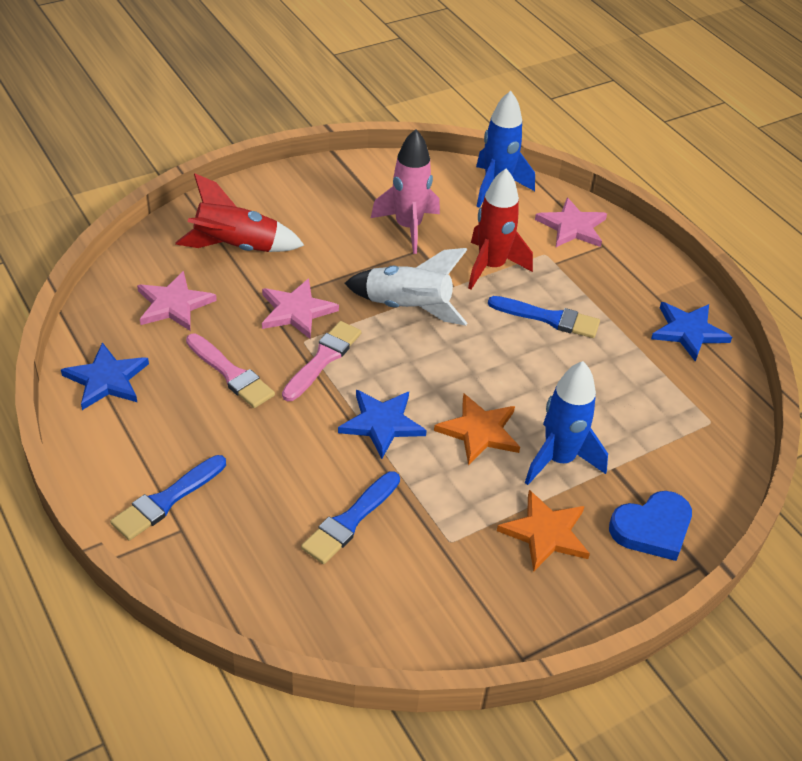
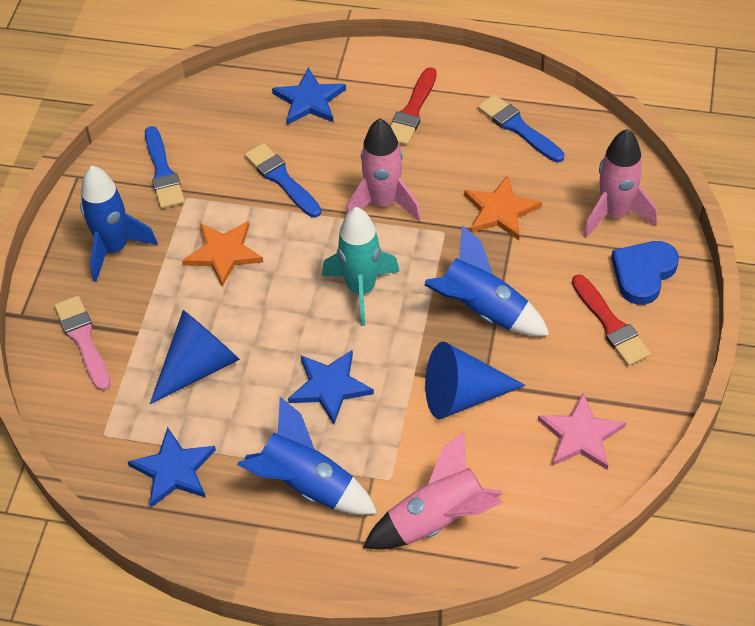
blue cone: 0 -> 2
blue rocket: 2 -> 3
pink brush: 2 -> 1
pink rocket: 1 -> 3
pink star: 3 -> 1
red brush: 0 -> 2
red rocket: 2 -> 0
turquoise rocket: 0 -> 1
white rocket: 1 -> 0

